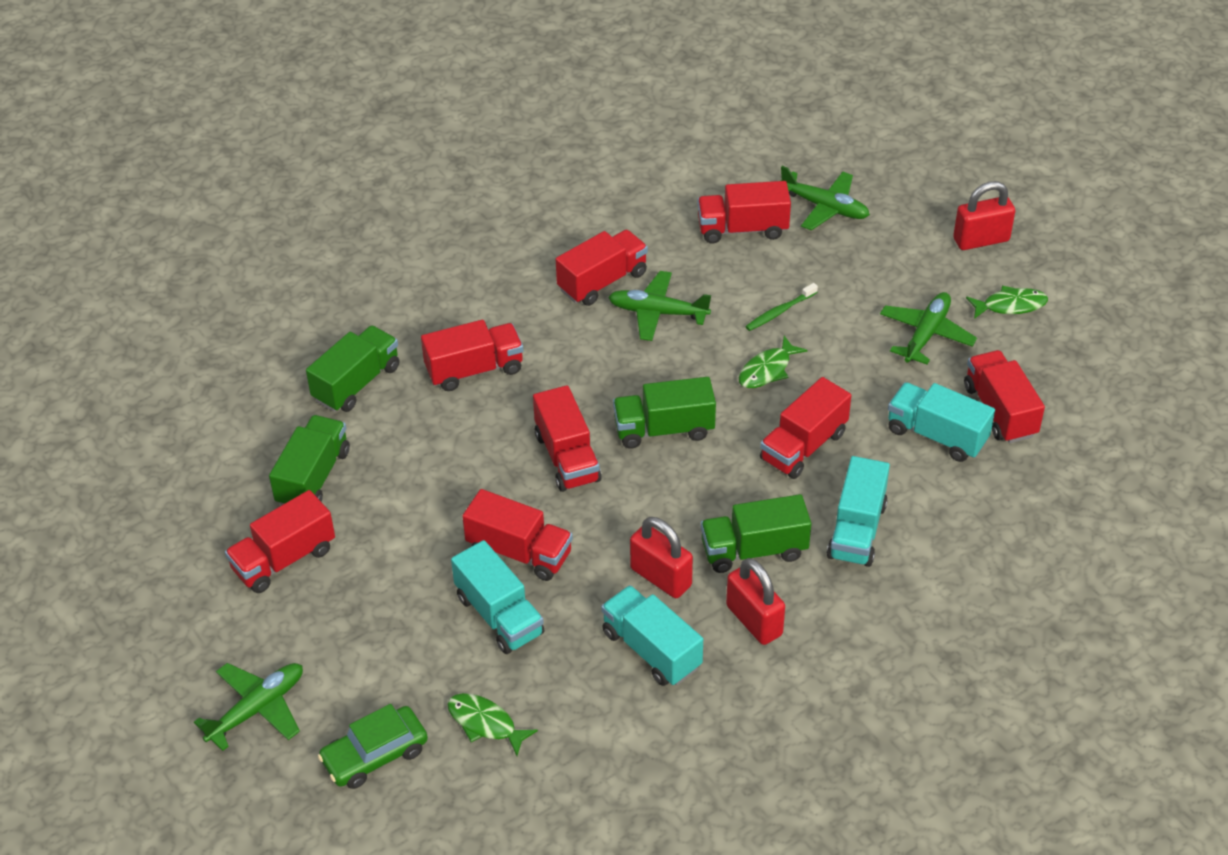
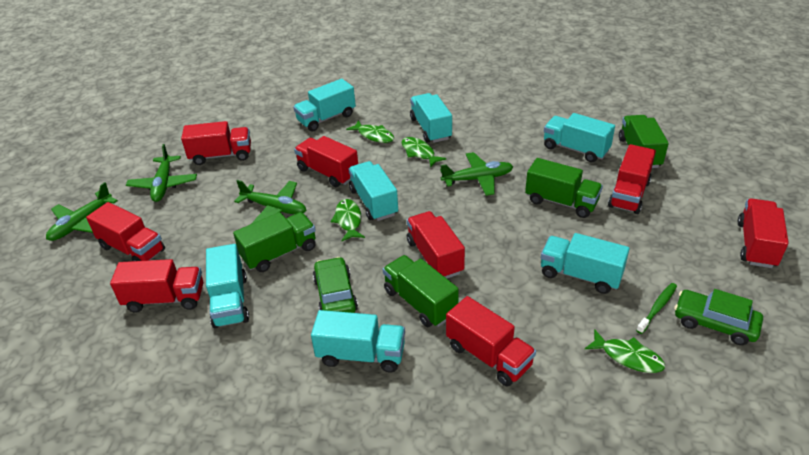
green car: 1 -> 2
green fish: 3 -> 4
red padlock: 3 -> 0
turquoise truck: 4 -> 7

